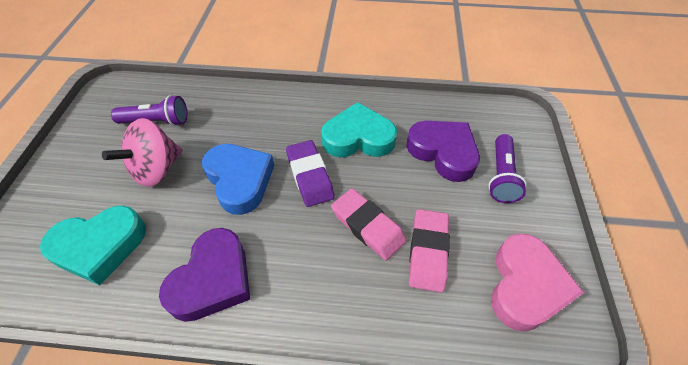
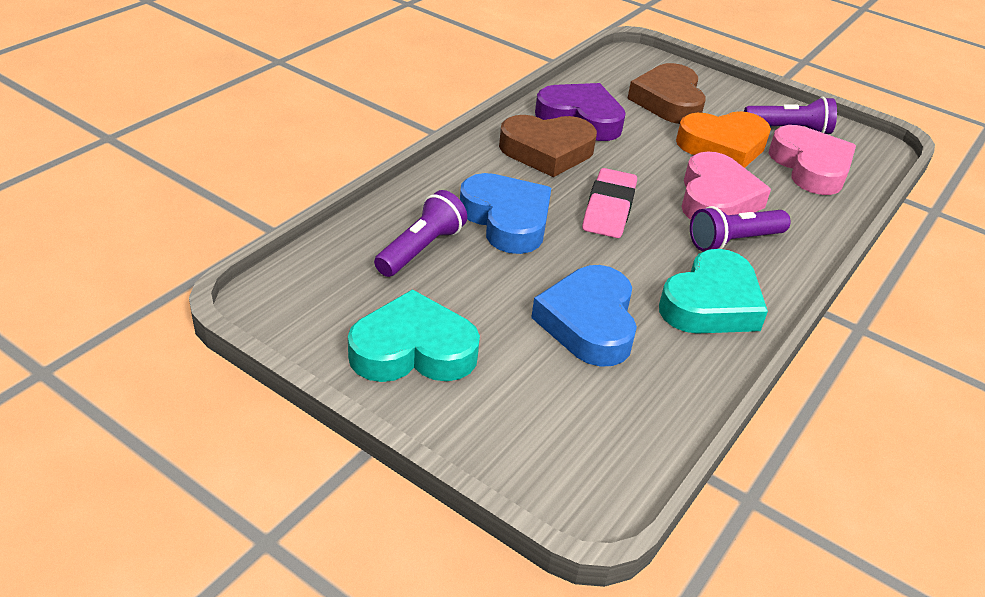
blue heart: 1 -> 2
brown heart: 0 -> 2
orange heart: 0 -> 1
pink eraser: 2 -> 1
pink heart: 1 -> 2
pink spinning top: 1 -> 0
purple eraser: 1 -> 0
purple flashlight: 2 -> 3
purple heart: 2 -> 1

